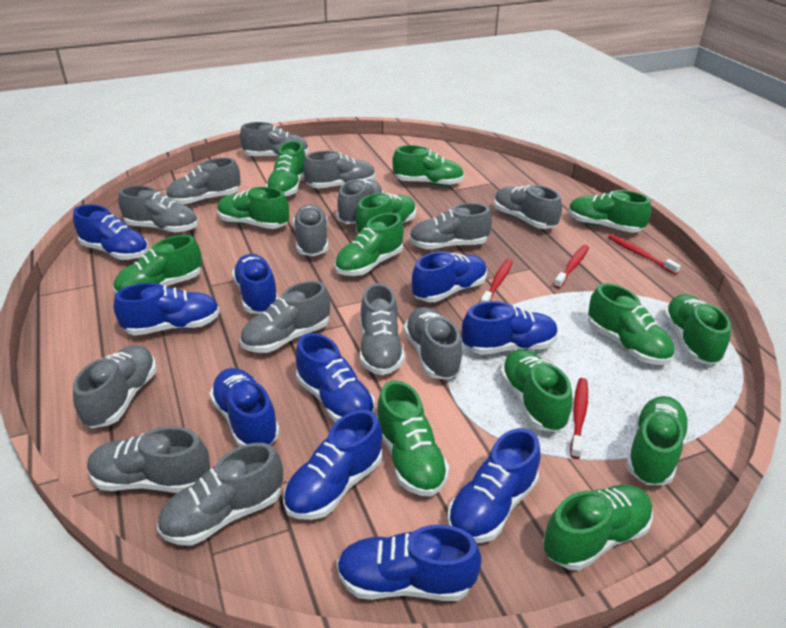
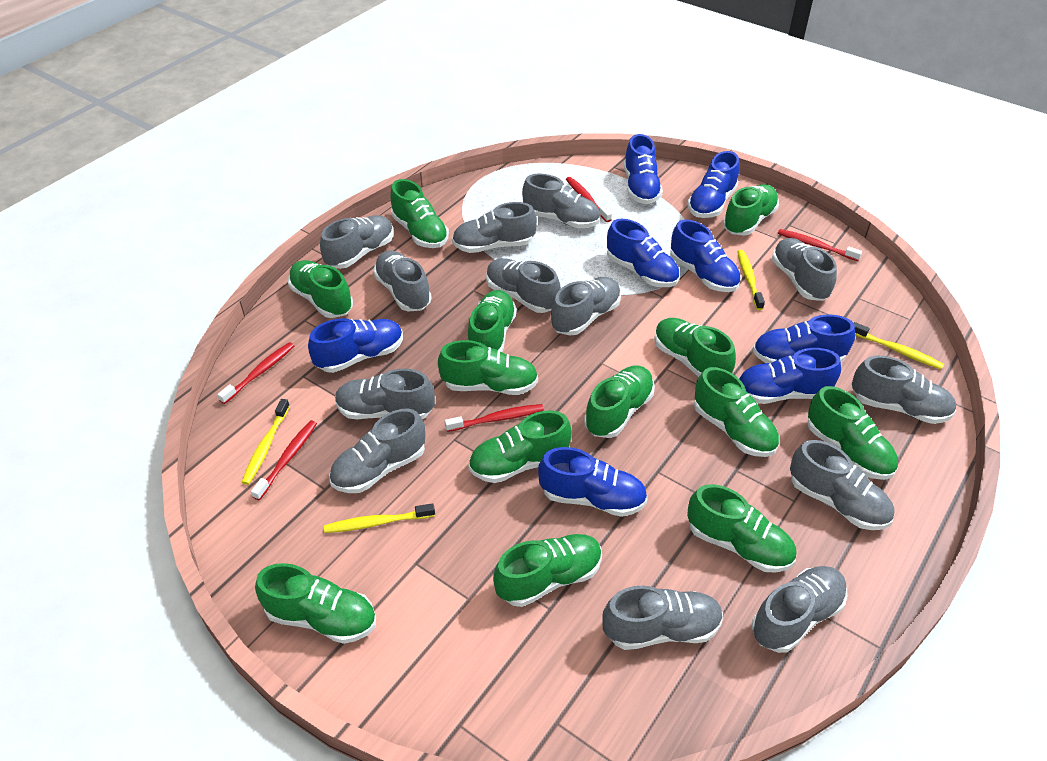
blue shoe: 10 -> 8
grey shoe: 14 -> 13
red toothbrush: 4 -> 5
yellow toothbrush: 0 -> 4

